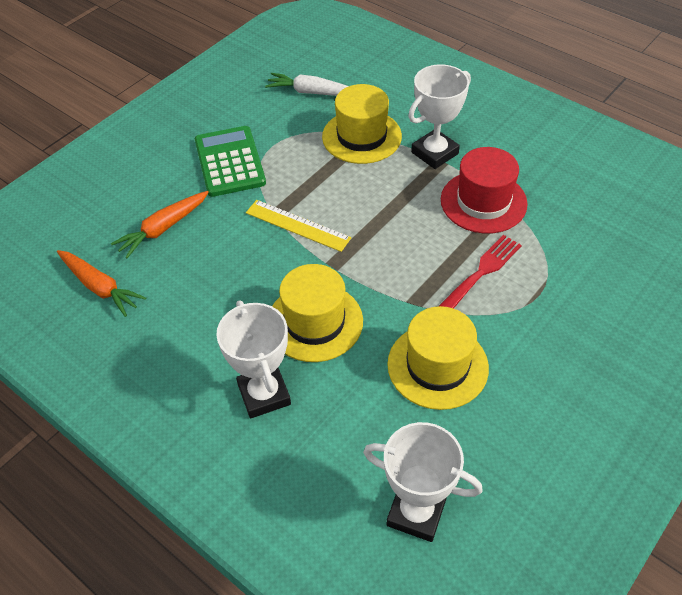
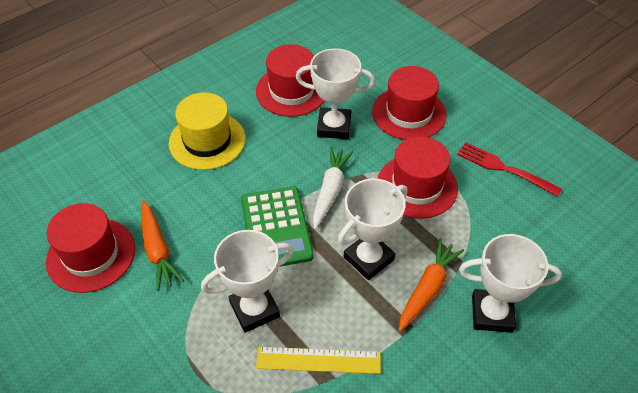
red hat: 1 -> 4
white trophy: 3 -> 4
yellow hat: 3 -> 1

